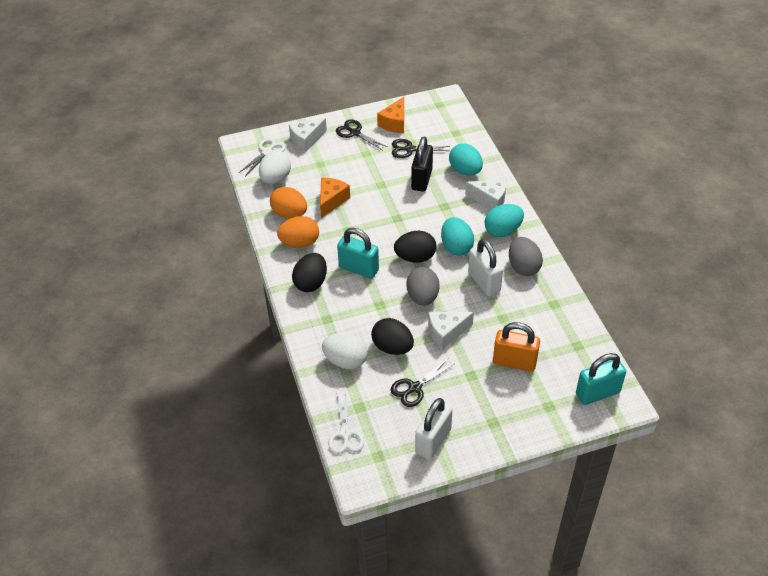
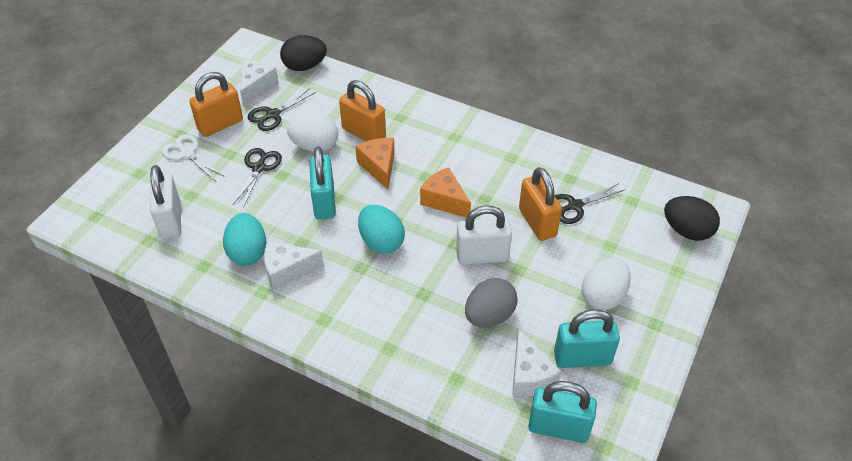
black egg: 3 -> 2
black padlock: 1 -> 0
grey egg: 2 -> 1
orange egg: 2 -> 0
orange padlock: 1 -> 3
turquoise egg: 3 -> 2
turquoise padlock: 2 -> 3
white scissors: 2 -> 1

